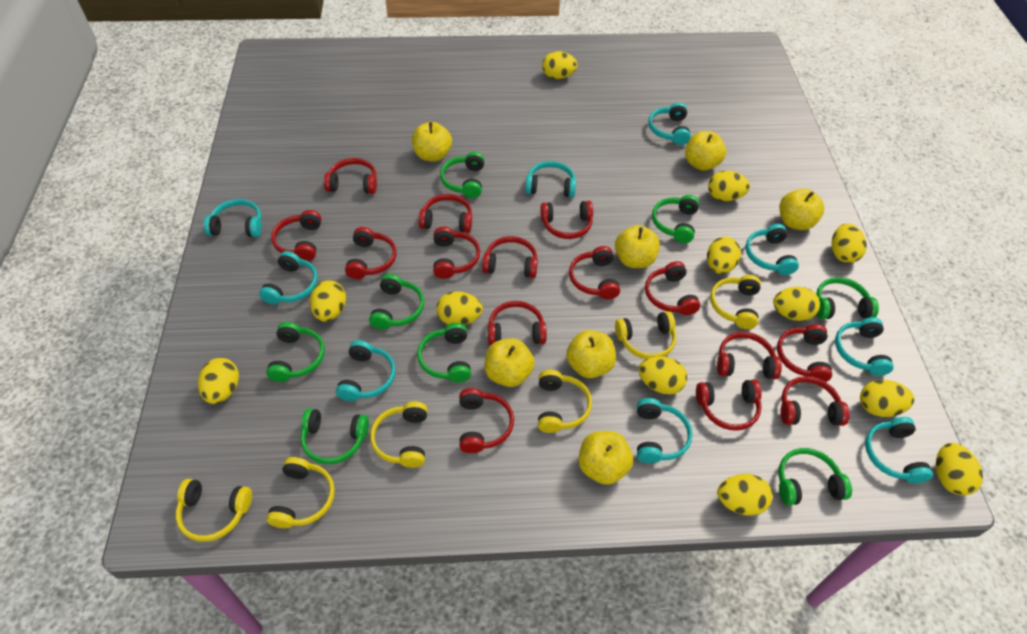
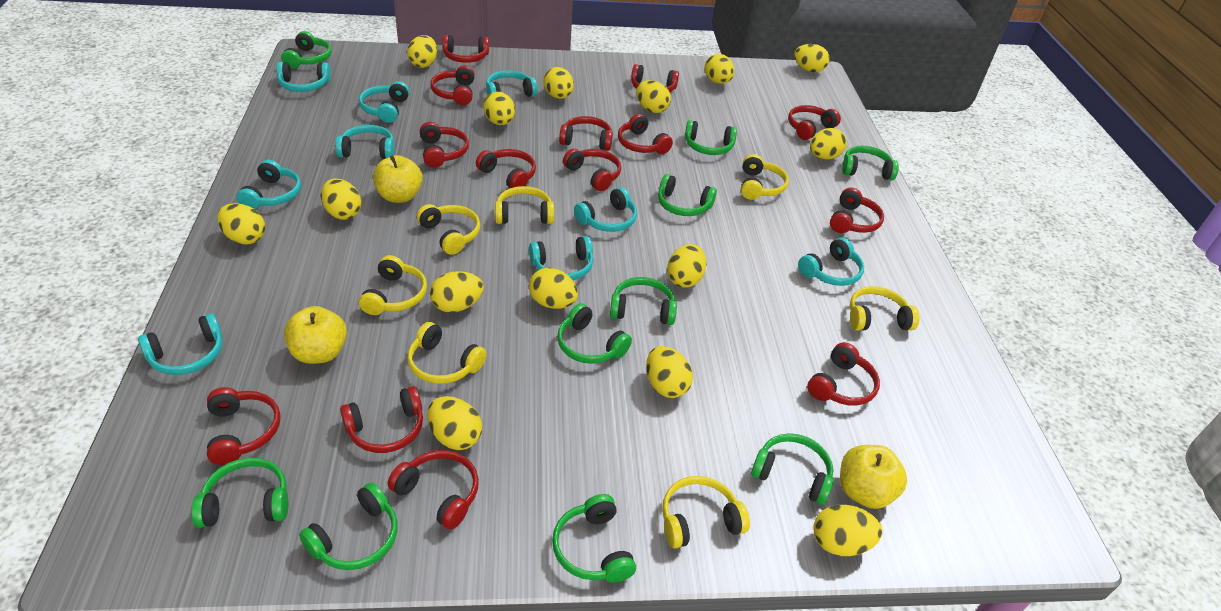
green headphones: 8 -> 10
red headphones: 15 -> 14
yellow apple: 7 -> 3
yellow egg: 12 -> 15
yellow headphones: 6 -> 7

